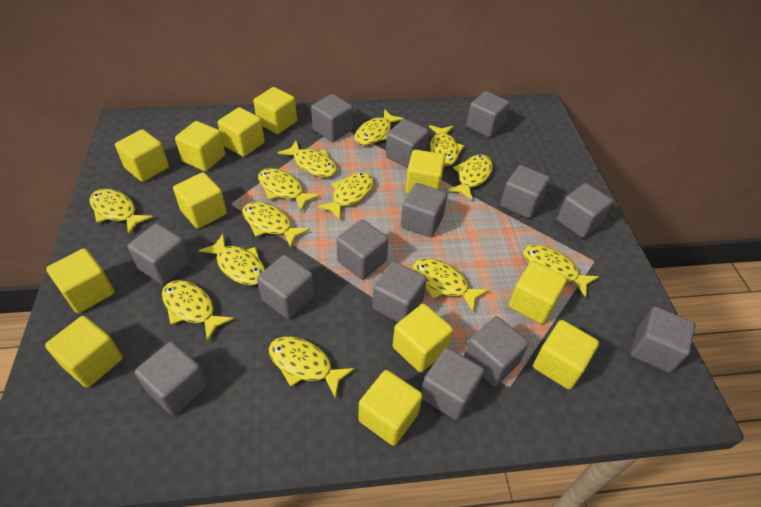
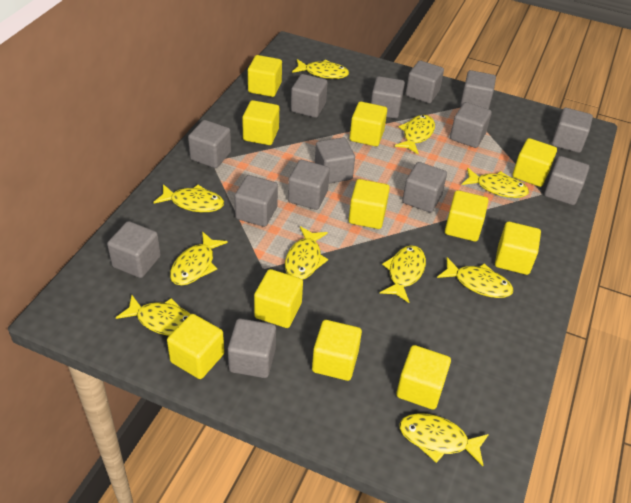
yellow cube: 12 -> 11
yellow fish: 13 -> 10

